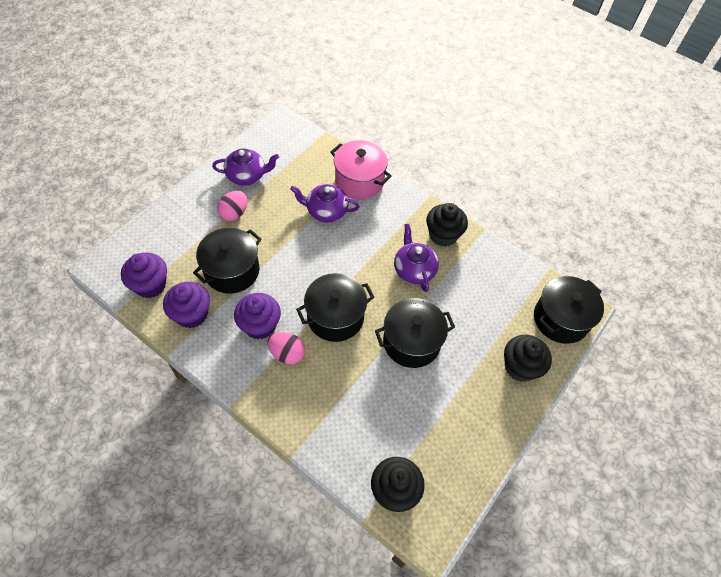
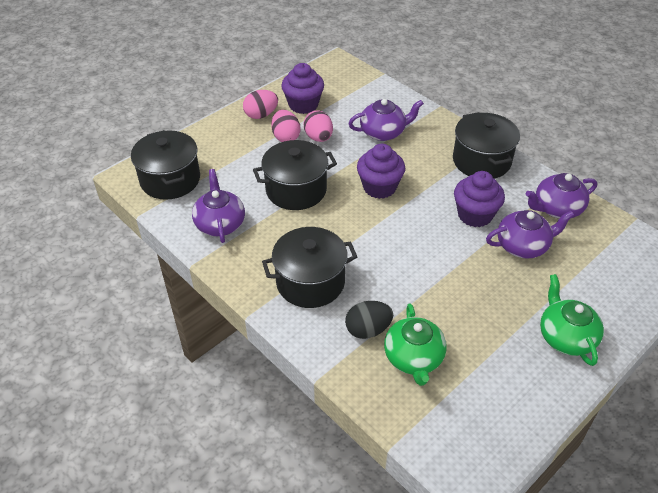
black cupcake: 3 -> 0
black egg: 0 -> 1
green teapot: 0 -> 2
pink egg: 2 -> 3
pink pot: 1 -> 0
purple teapot: 3 -> 4

